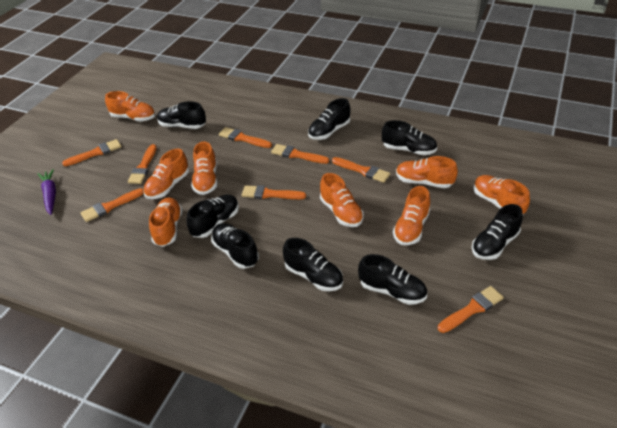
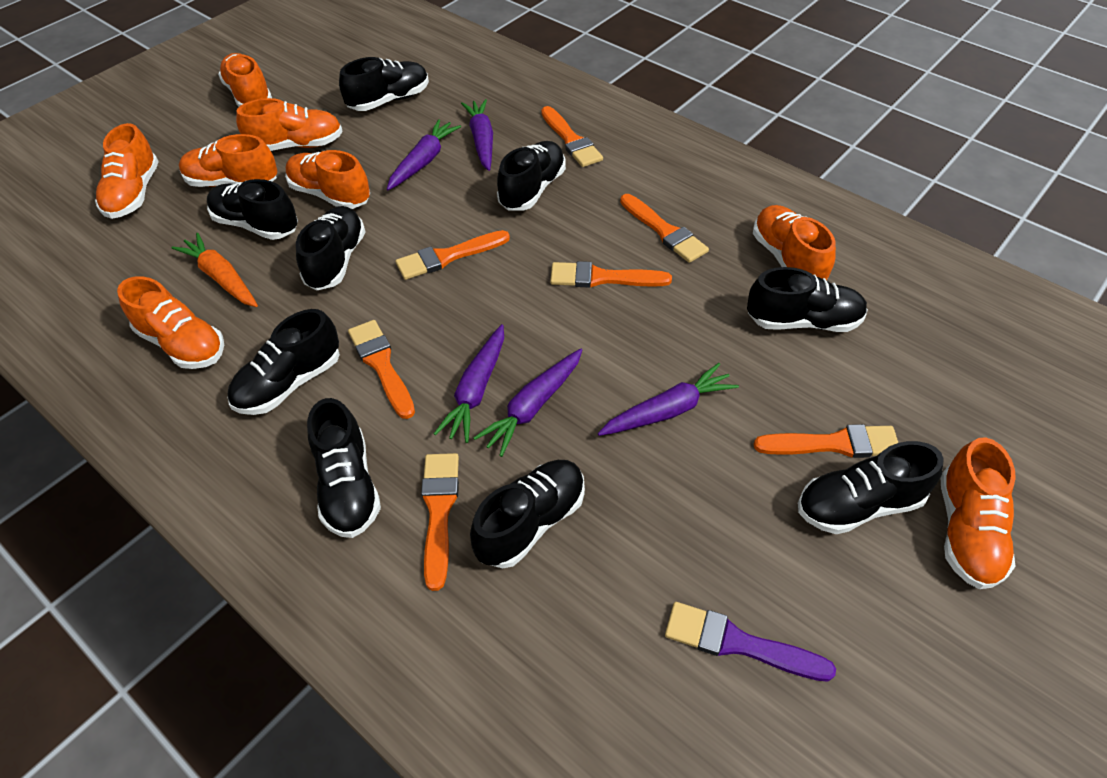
black shoe: 8 -> 9
orange brush: 8 -> 7
orange carrot: 0 -> 1
purple brush: 0 -> 1
purple carrot: 1 -> 5

